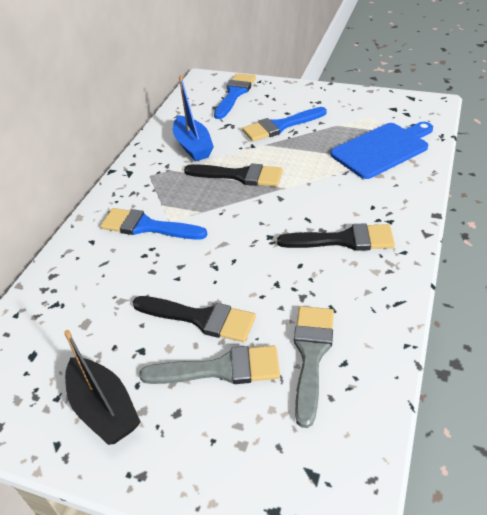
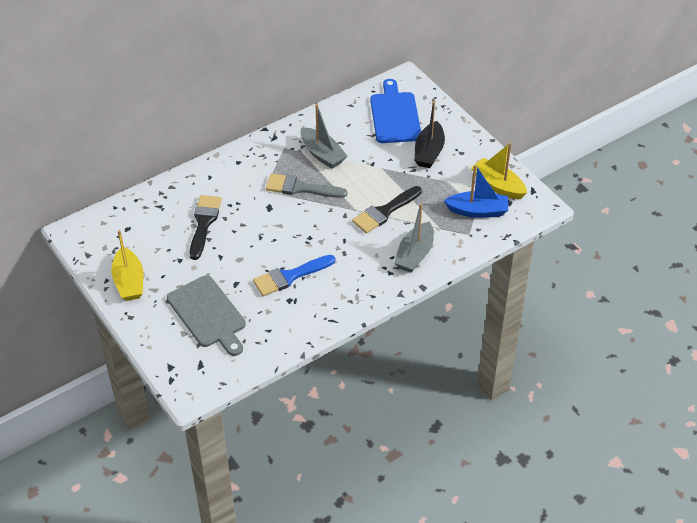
black brush: 3 -> 2
blue brush: 3 -> 1
grey boat: 0 -> 2
grey brush: 2 -> 1
grey cutting board: 0 -> 1
yellow boat: 0 -> 2

